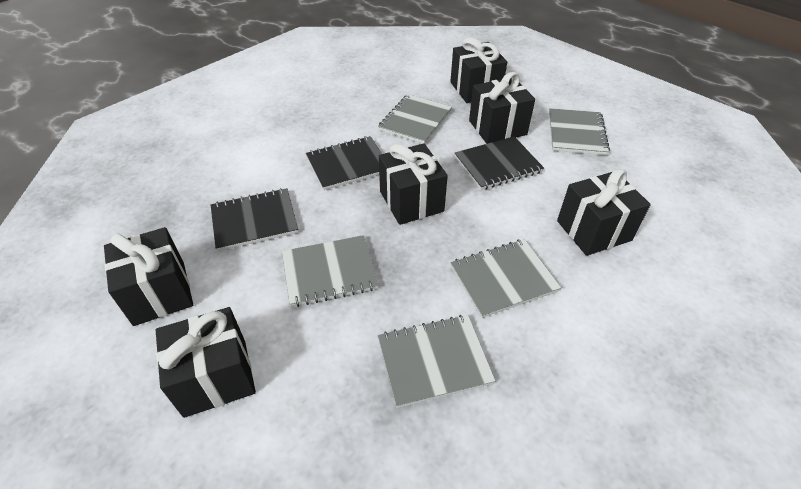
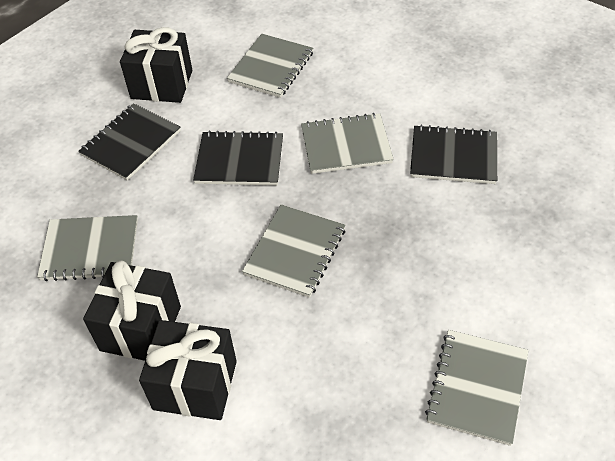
black gift: 6 -> 3

